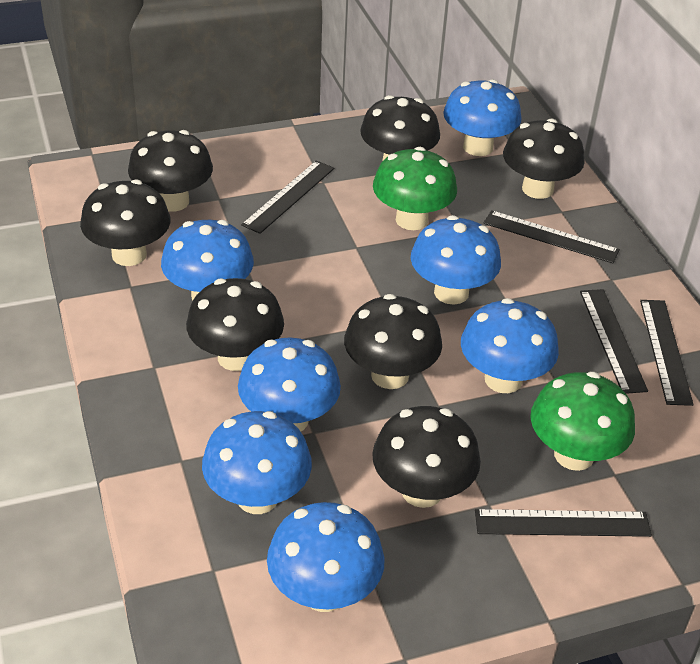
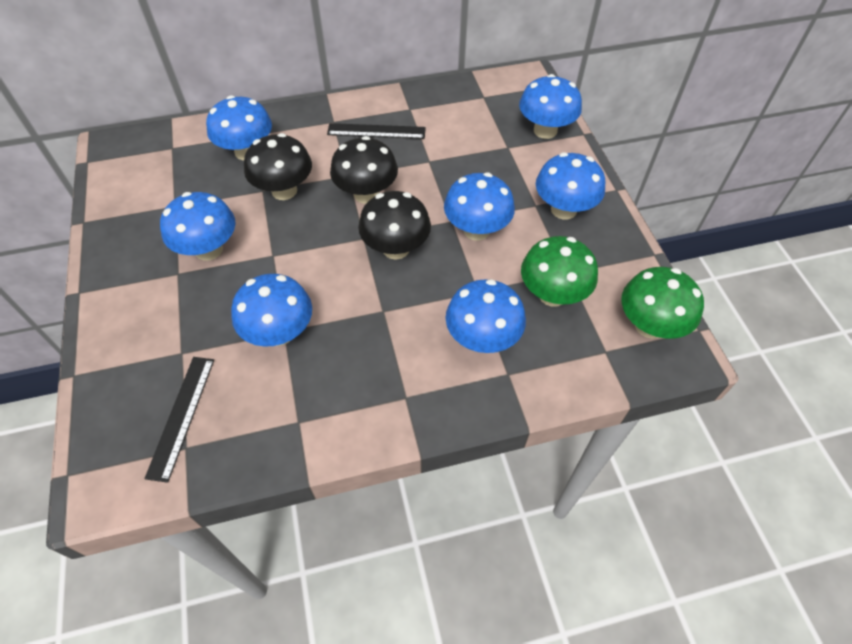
black mushroom: 7 -> 3
black ruler: 5 -> 2

